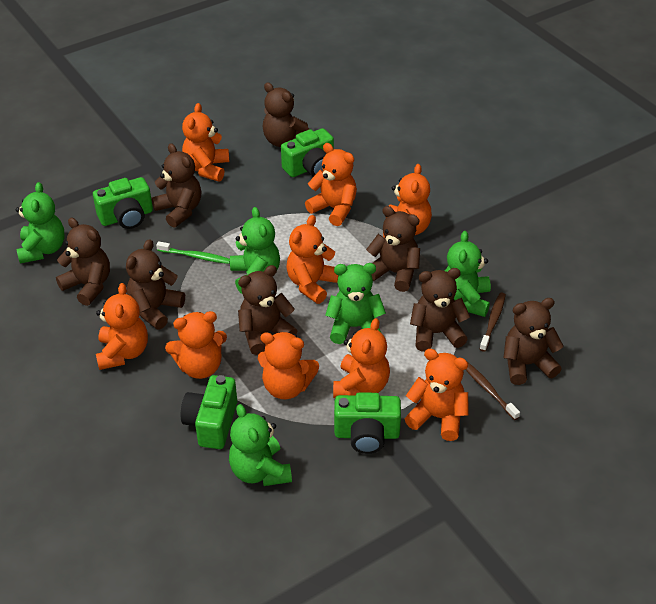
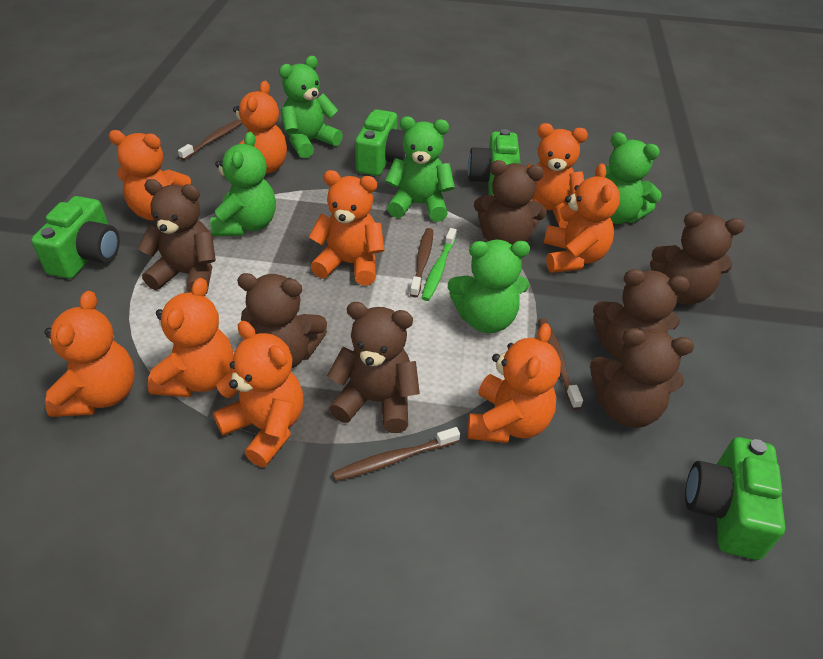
brown teddy bear: 8 -> 7
brown toothbrush: 2 -> 4

